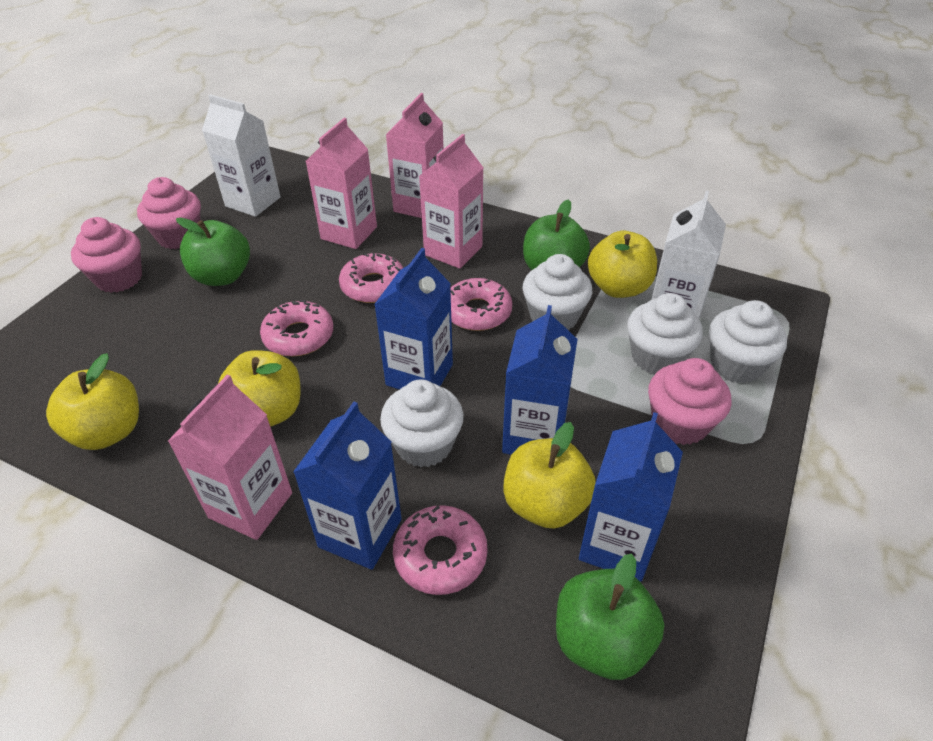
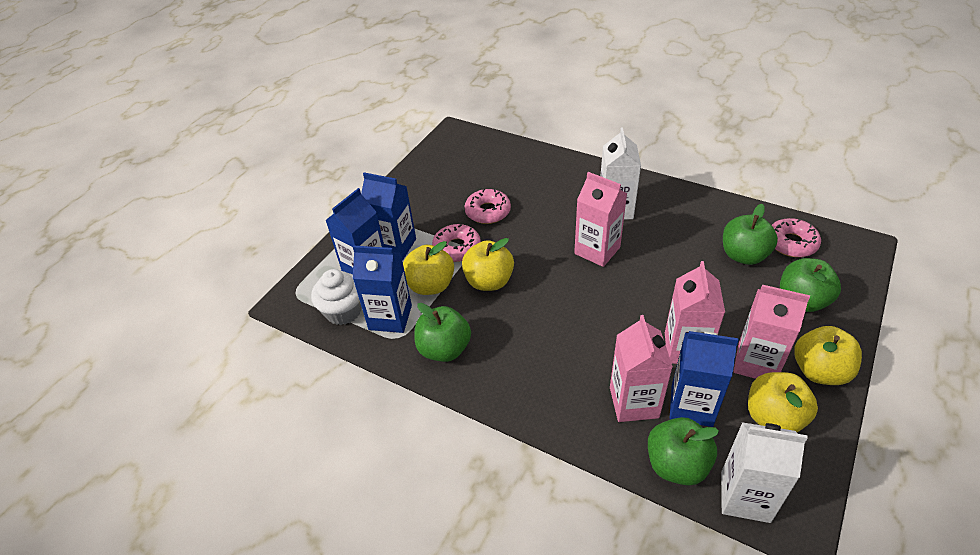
green apple: 3 -> 4
pink cupcake: 3 -> 0
pink donut: 4 -> 3
white cupcake: 4 -> 1

